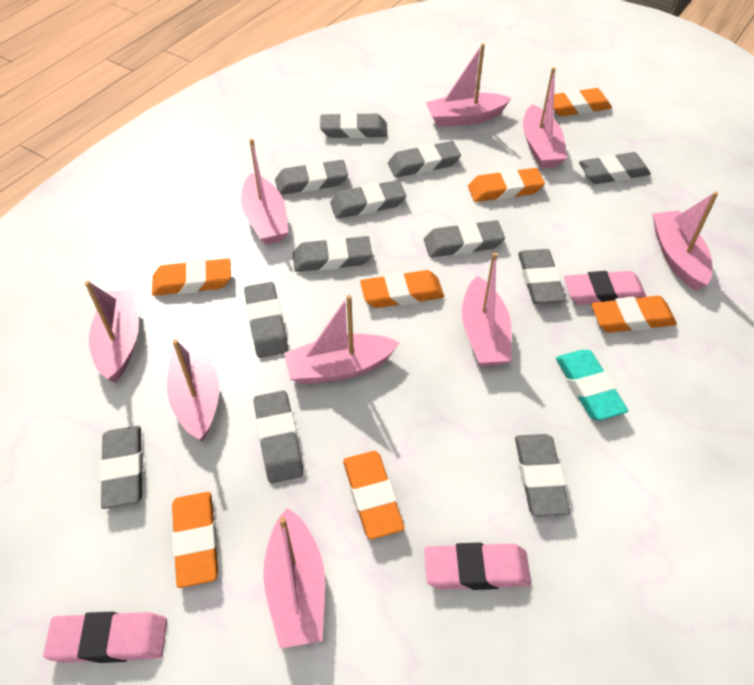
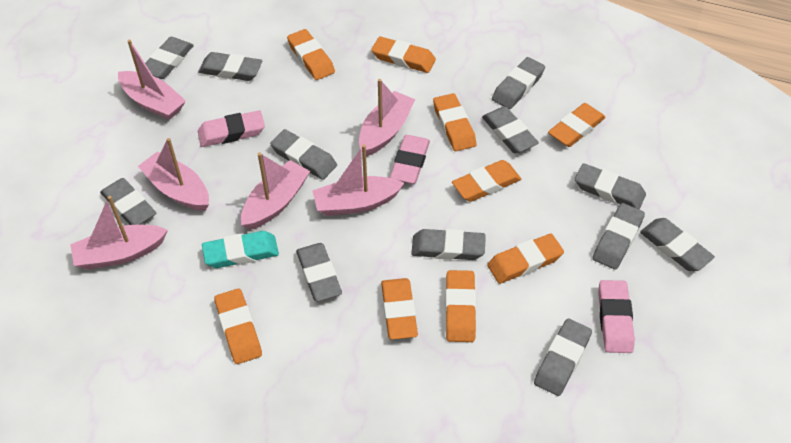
orange eraser: 7 -> 9
pink boat: 9 -> 6

